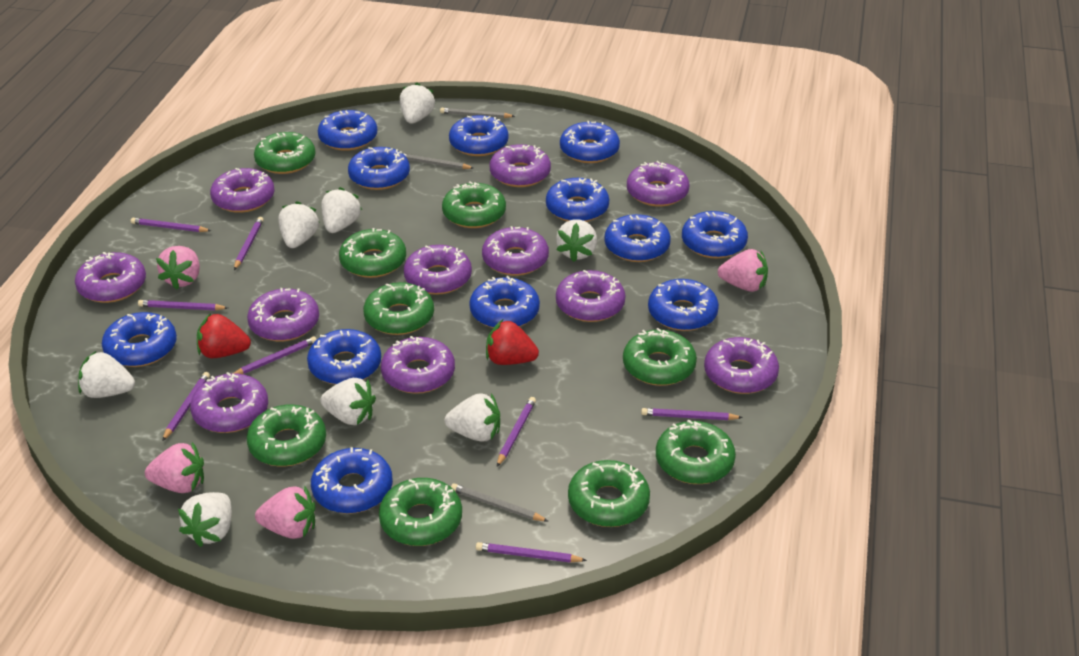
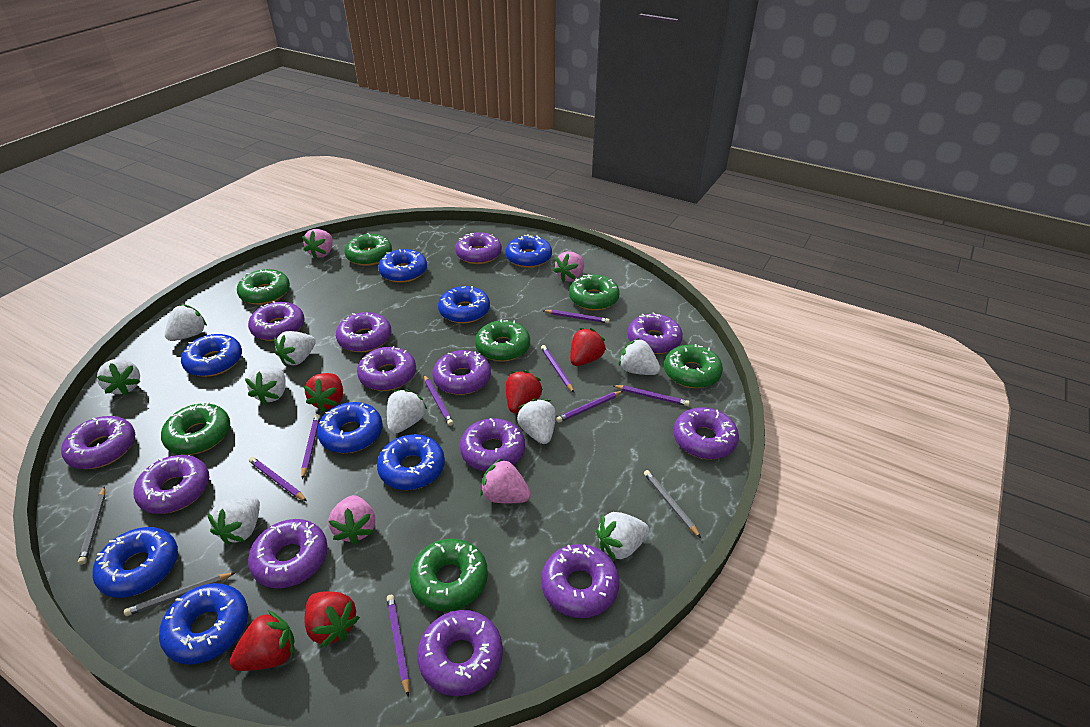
blue donut: 12 -> 8
green donut: 9 -> 7
purple donut: 11 -> 13
red strawberry: 2 -> 5
white strawberry: 8 -> 9

